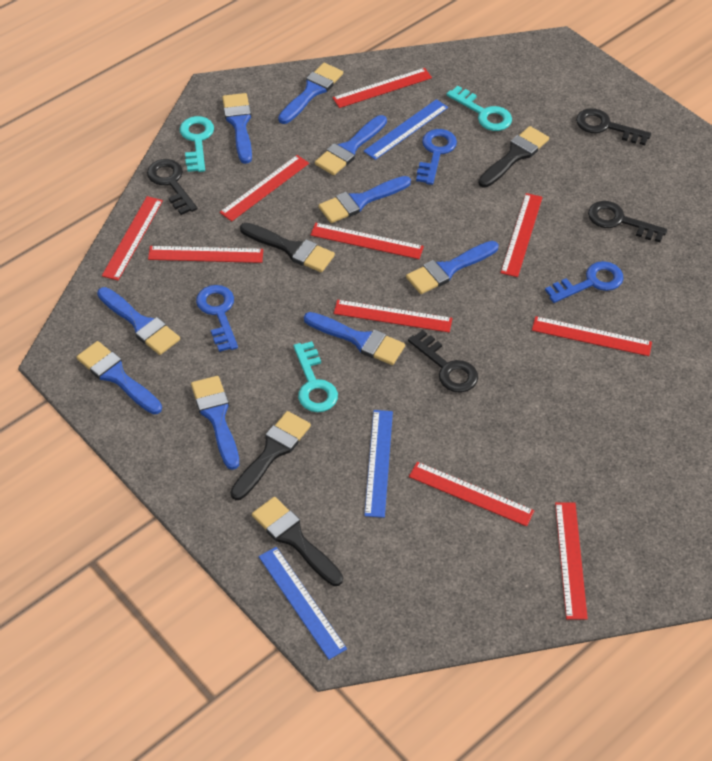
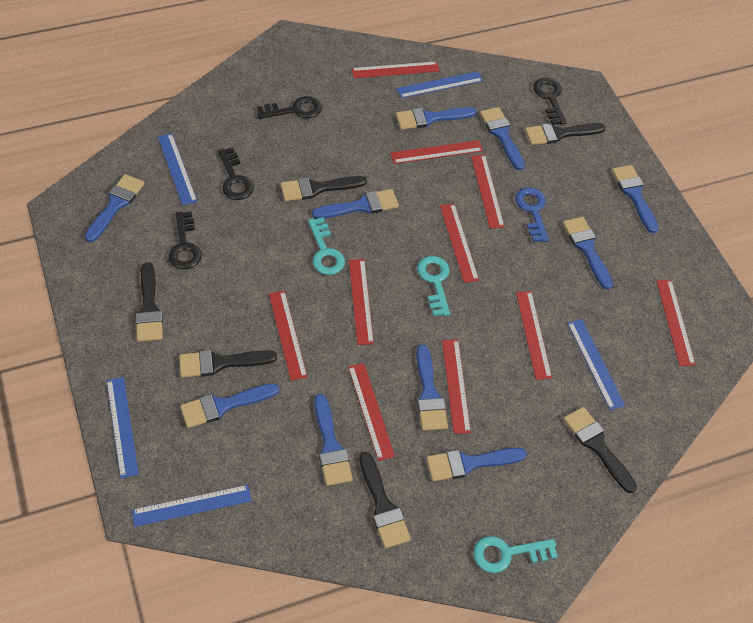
black brush: 4 -> 6
blue brush: 9 -> 10
blue key: 3 -> 1
blue ruler: 3 -> 5

